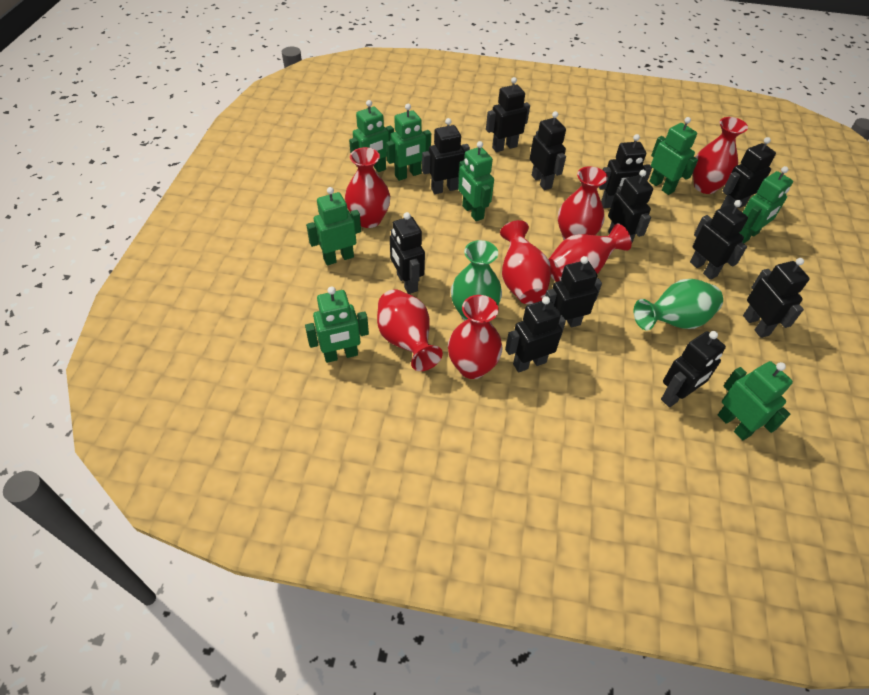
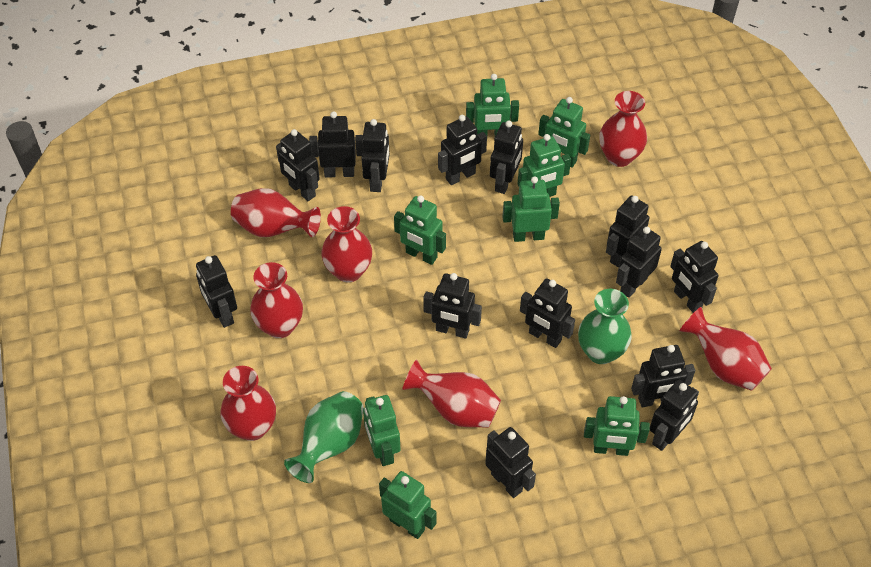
black robot: 12 -> 14

